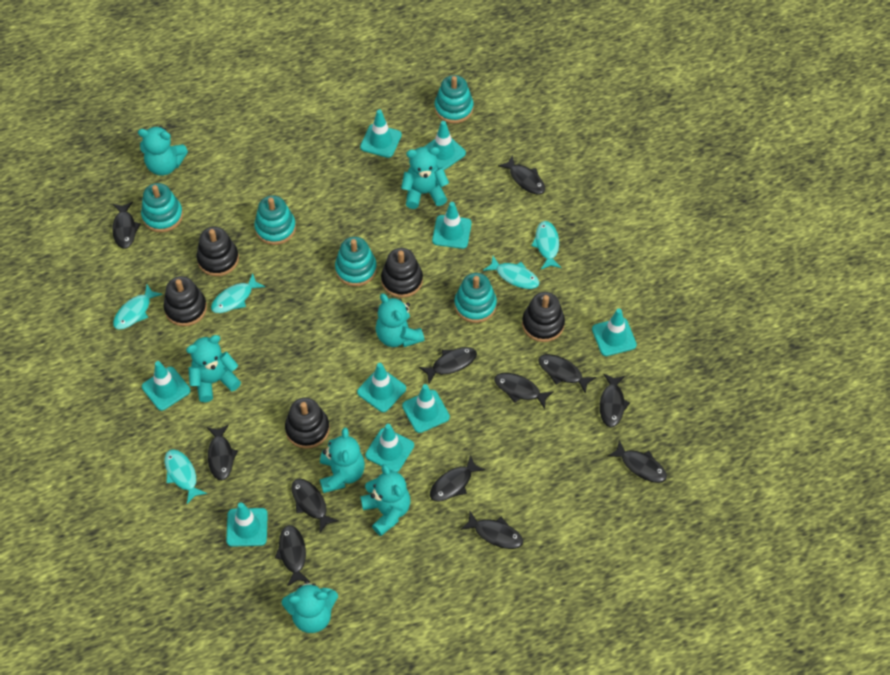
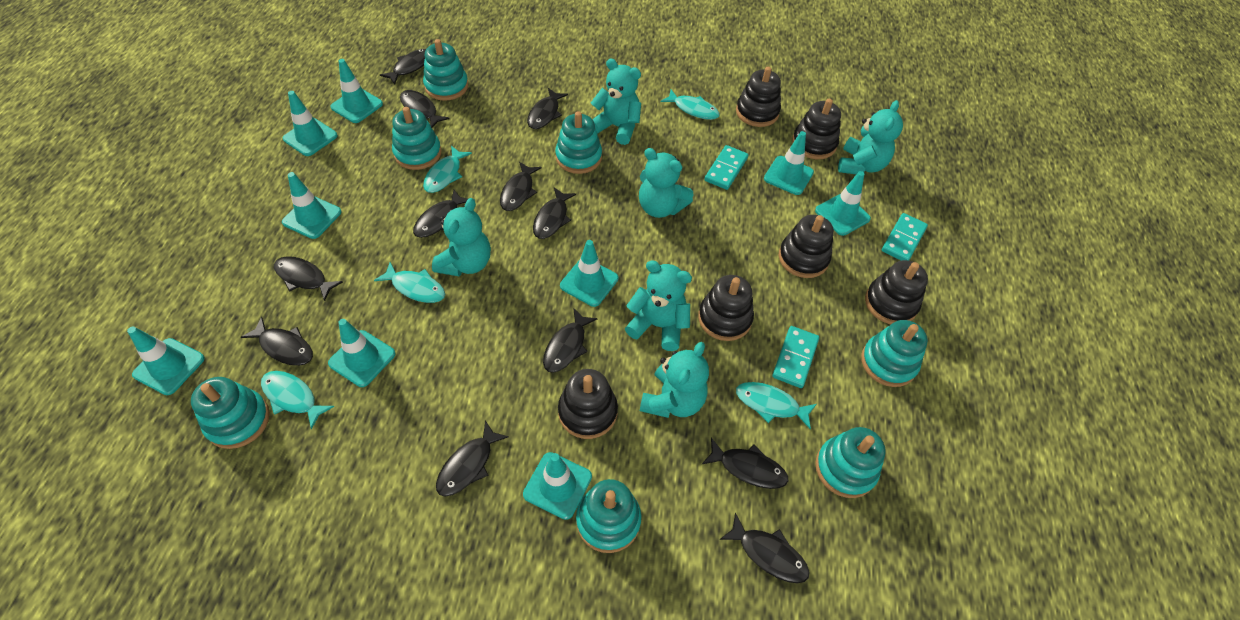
black stacking toy: 5 -> 6
turquoise domino: 0 -> 3
turquoise stacking toy: 5 -> 7
turquoise teddy bear: 7 -> 6

